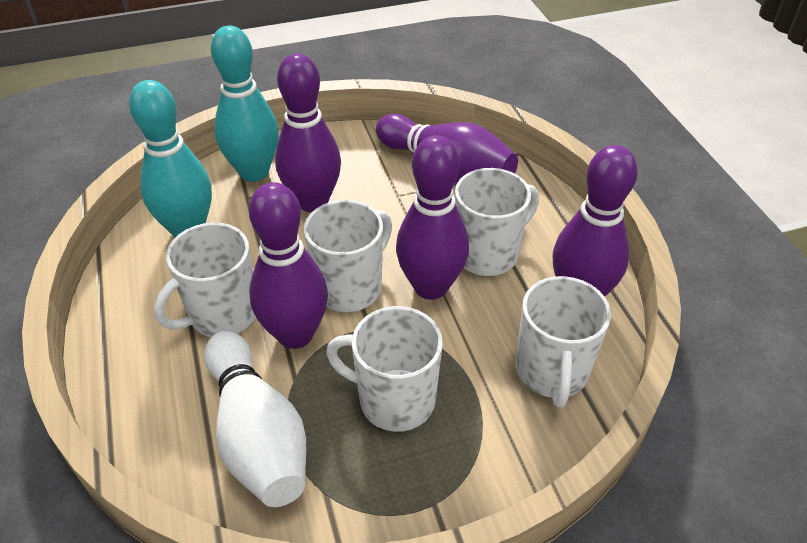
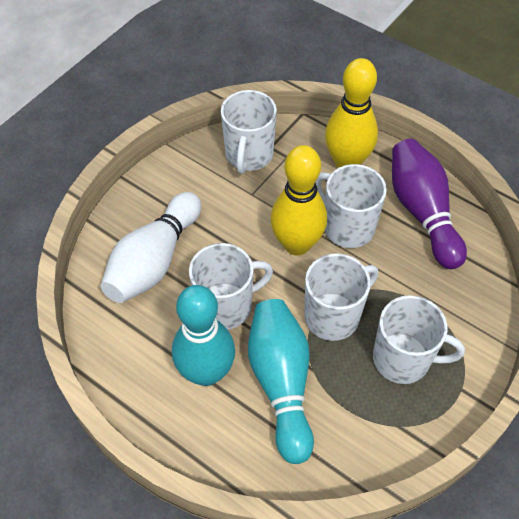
purple bowling pin: 5 -> 1
yellow bowling pin: 0 -> 2

